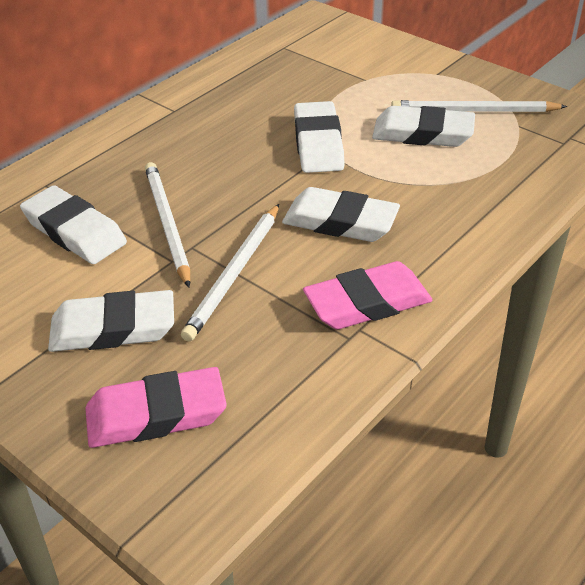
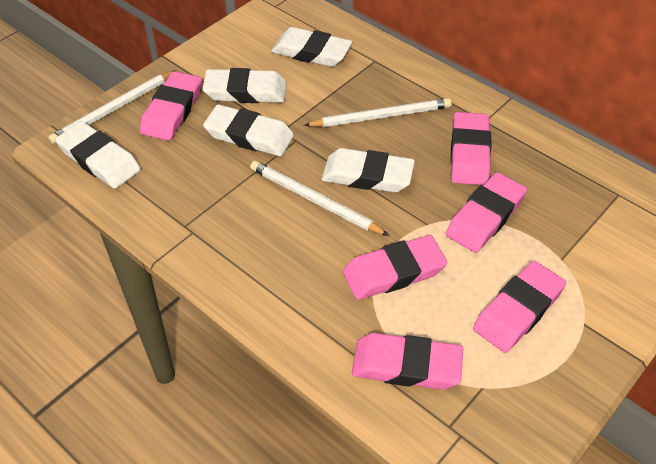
pink eraser: 2 -> 6

